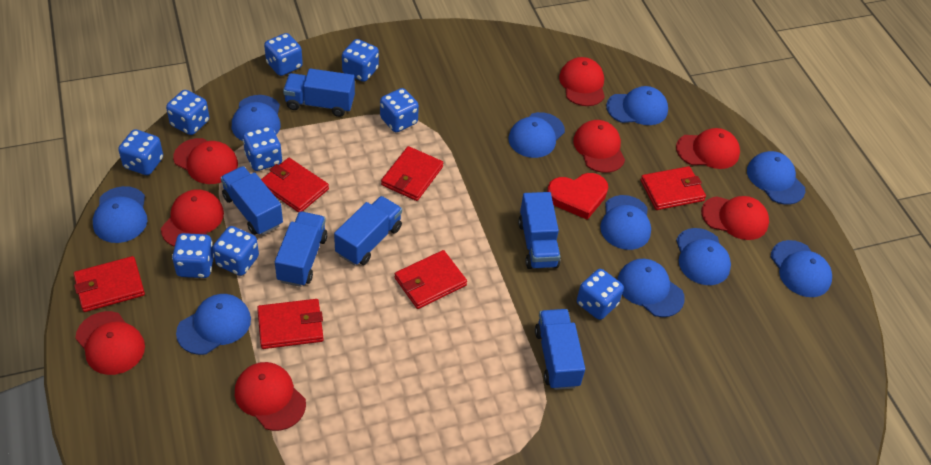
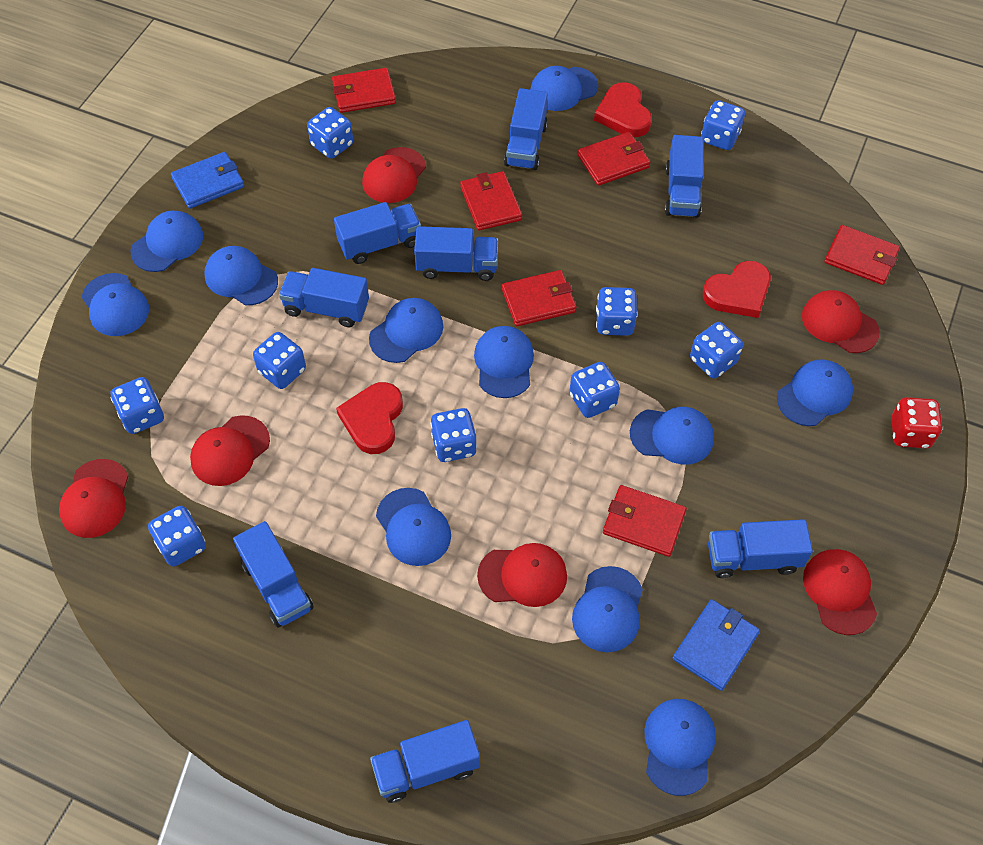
blue cap: 10 -> 11
blue truck: 6 -> 8
blue wallet: 0 -> 2
red cap: 8 -> 6
red dice: 0 -> 1
red heart: 1 -> 3

